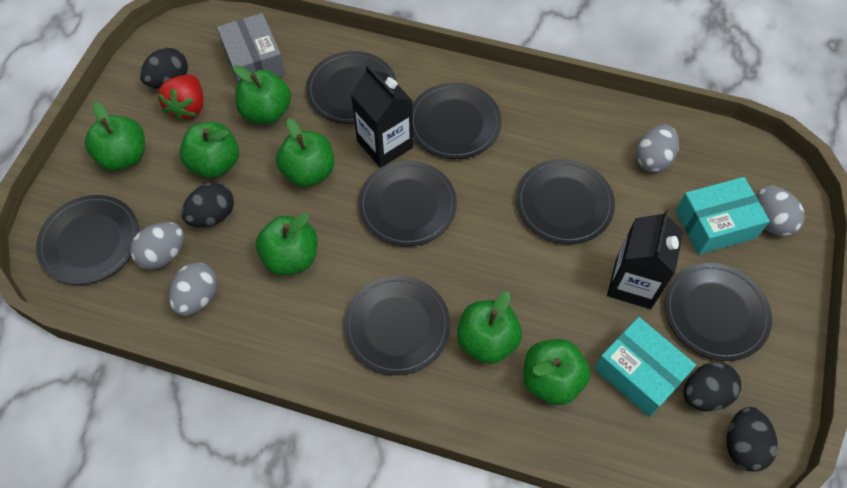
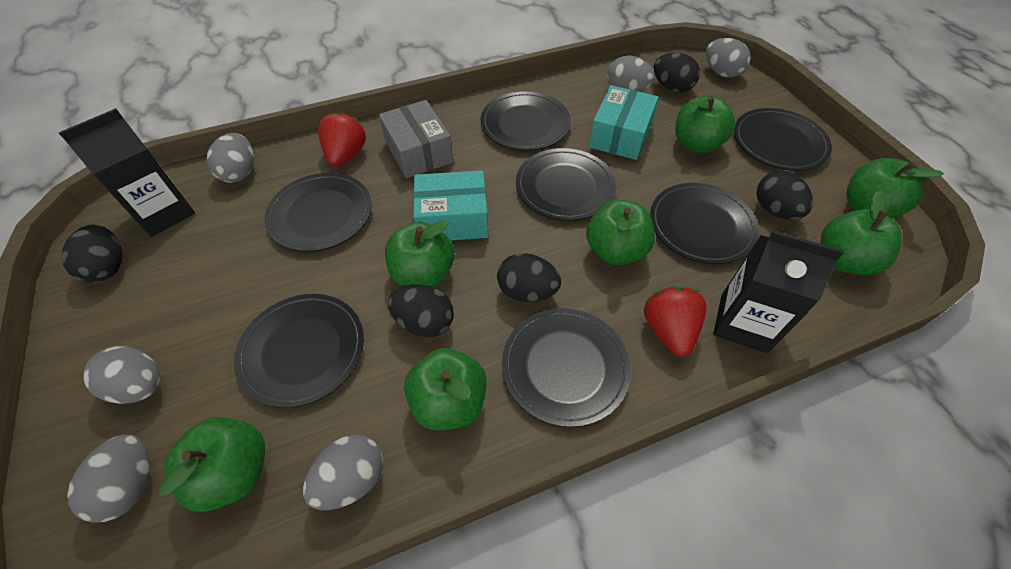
black egg: 4 -> 5
grey egg: 4 -> 6
red strawberry: 1 -> 2

